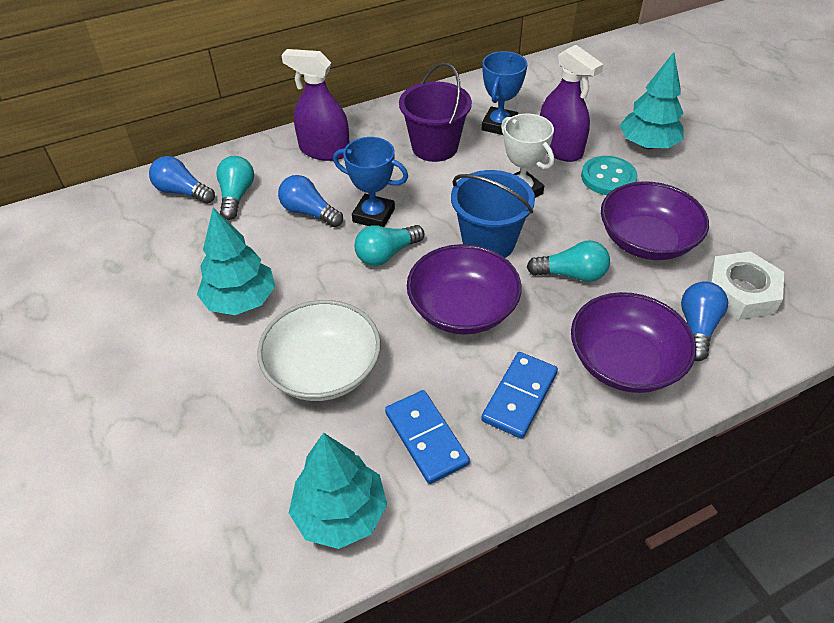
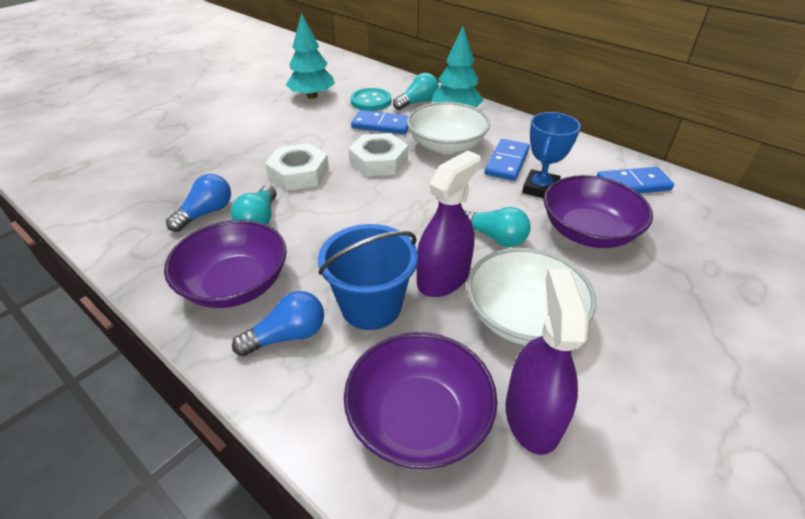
blue domino: 2 -> 3
blue light bulb: 3 -> 2
blue trophy: 2 -> 1
purple bucket: 1 -> 0
turquoise tree: 3 -> 2
white bowl: 1 -> 2
white nut: 1 -> 2
white trophy: 1 -> 0

